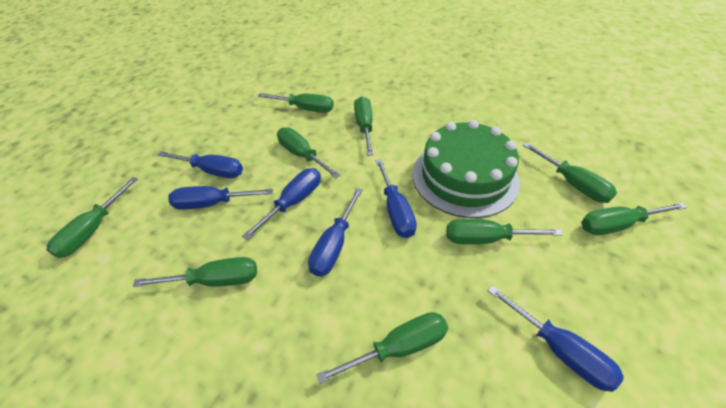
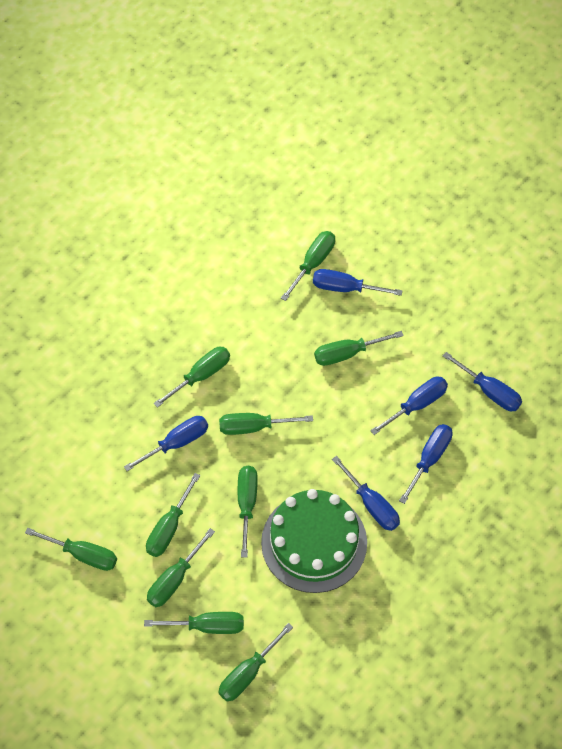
green screwdriver: 9 -> 10

